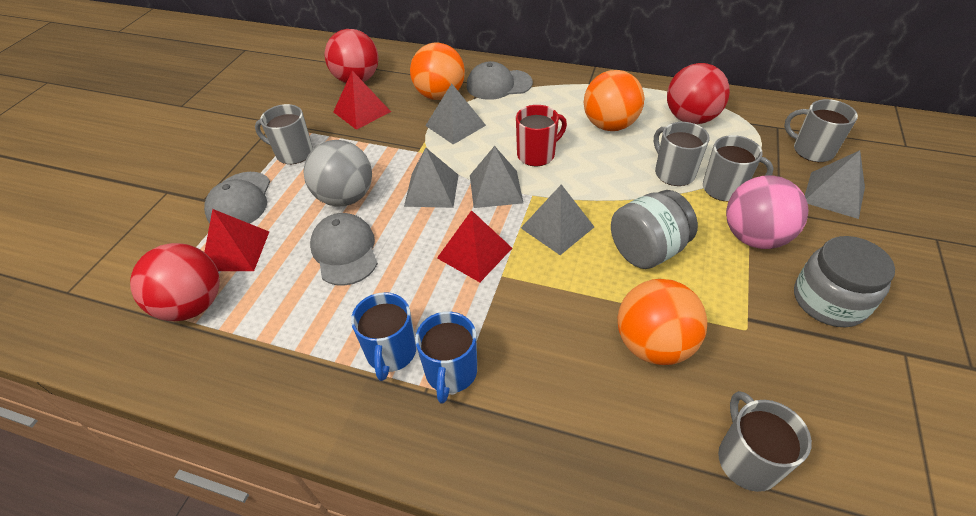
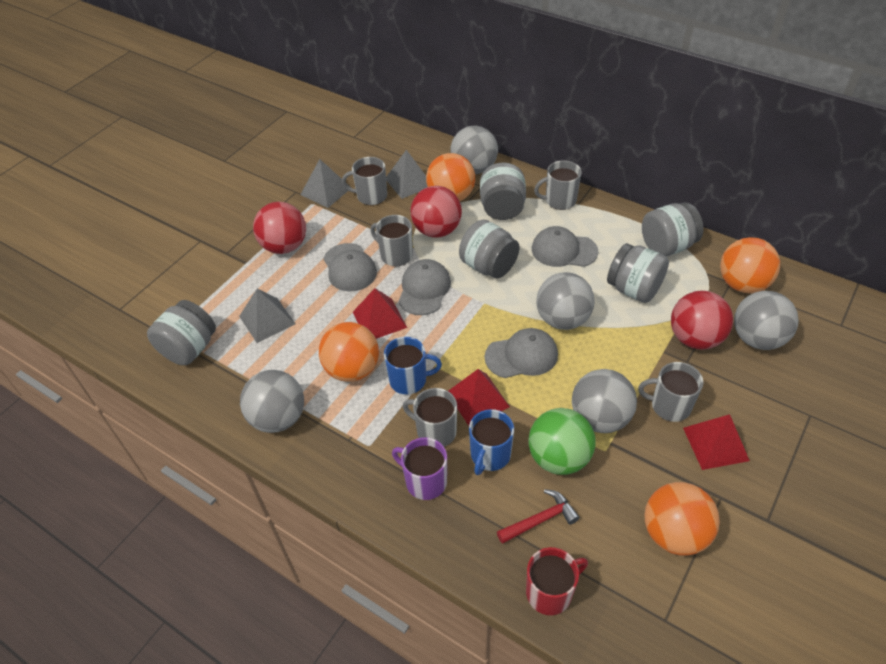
green ball: 0 -> 1
grey ball: 1 -> 5
grey cap: 3 -> 4
grey jar: 2 -> 5
grey pyramid: 5 -> 3
orange ball: 3 -> 4
pink ball: 1 -> 0
purple mug: 0 -> 1
red hammer: 0 -> 1

